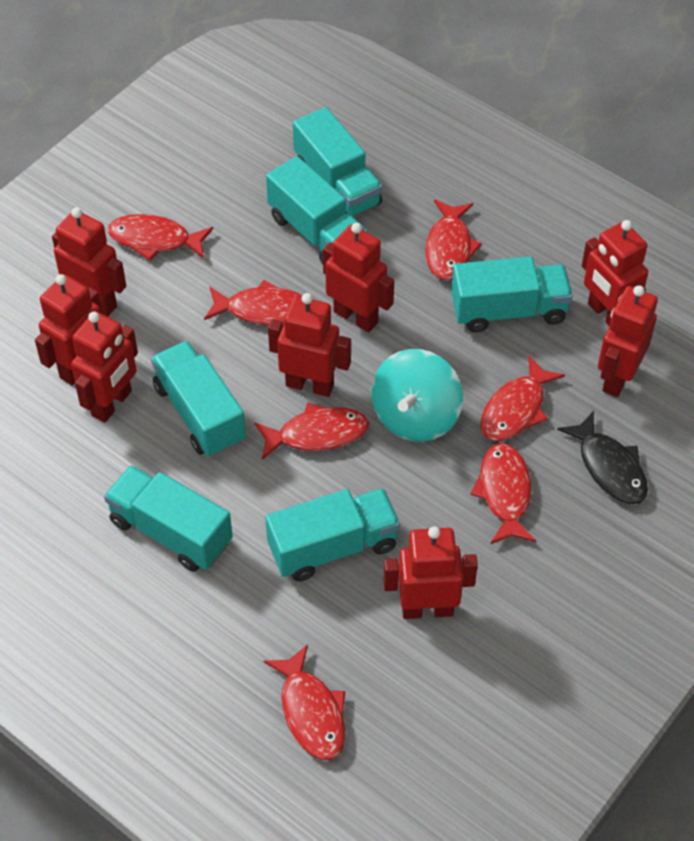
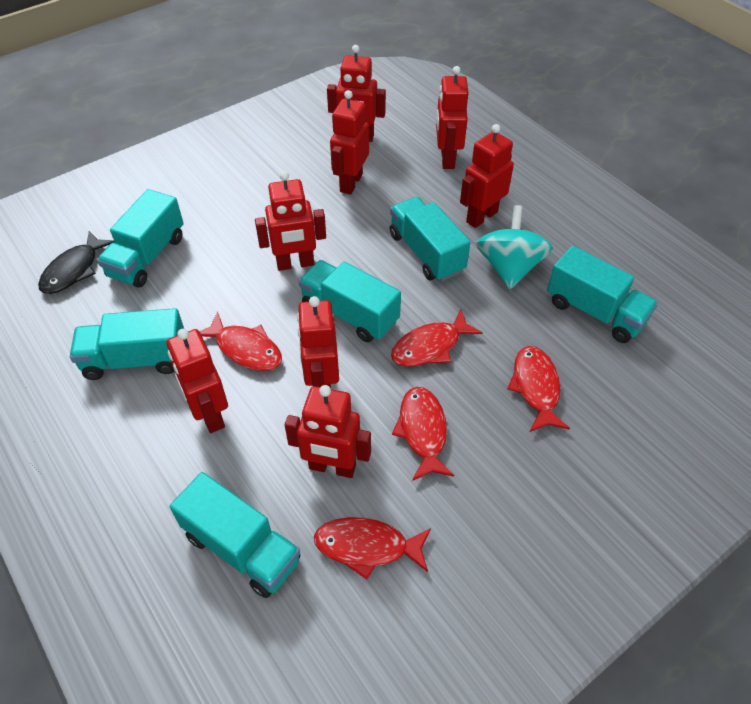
red fish: 7 -> 5

